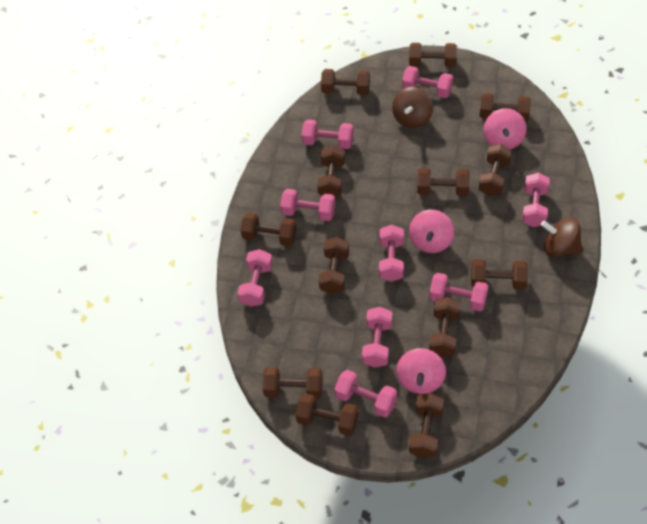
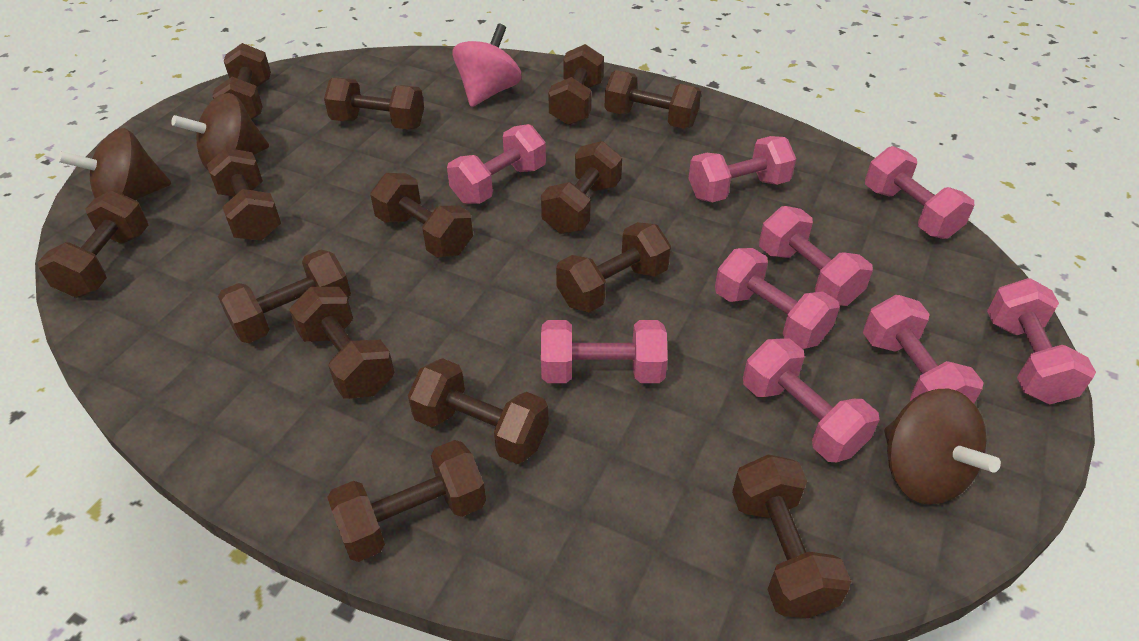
brown dumbbell: 13 -> 14
brown spinning top: 2 -> 3
pink spinning top: 3 -> 1

